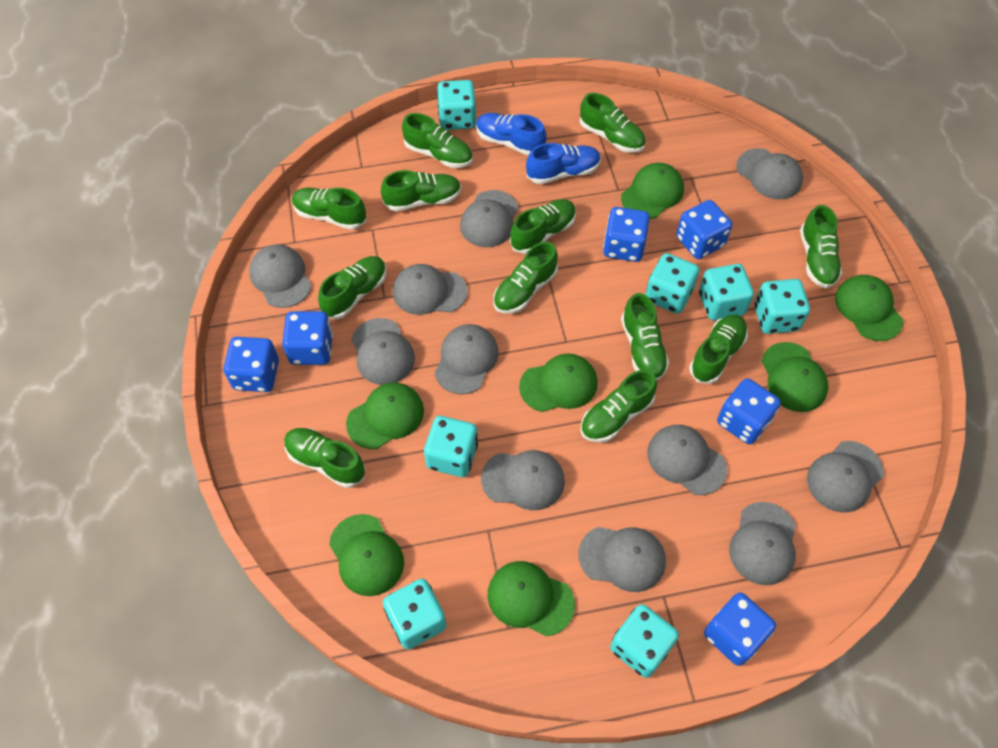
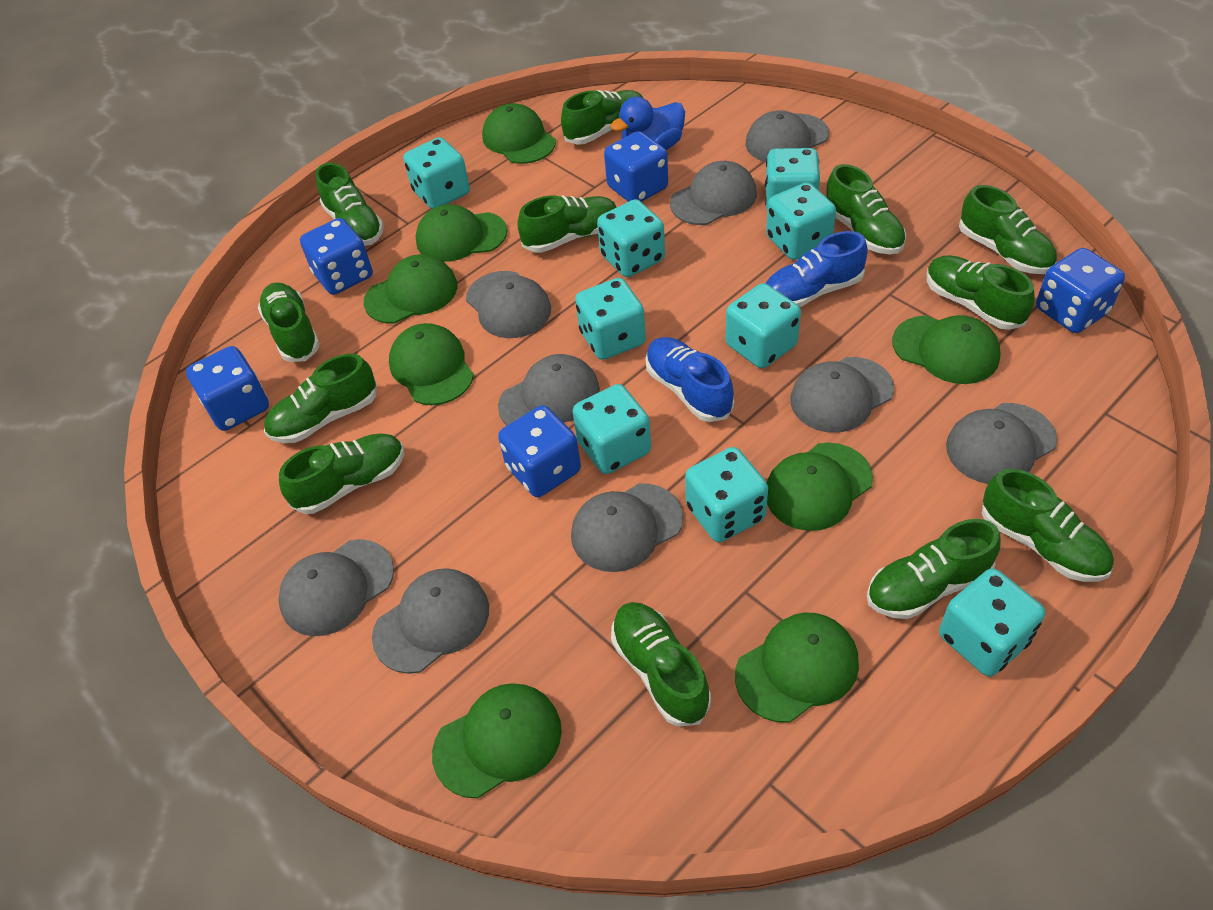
blue dice: 6 -> 5
blue duck: 0 -> 1
green cap: 7 -> 8
grey cap: 11 -> 9
turquoise dice: 7 -> 9

